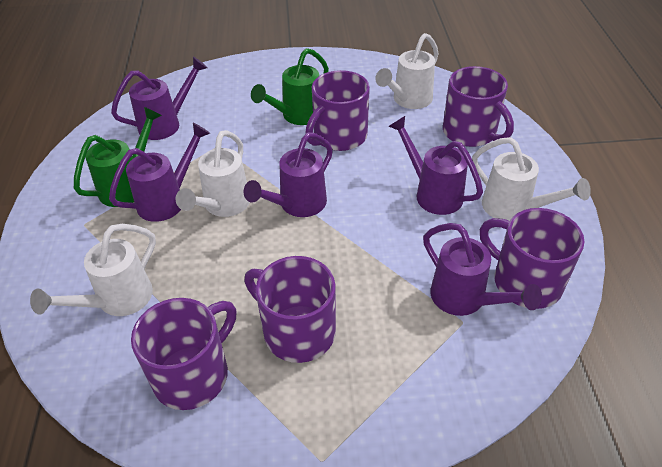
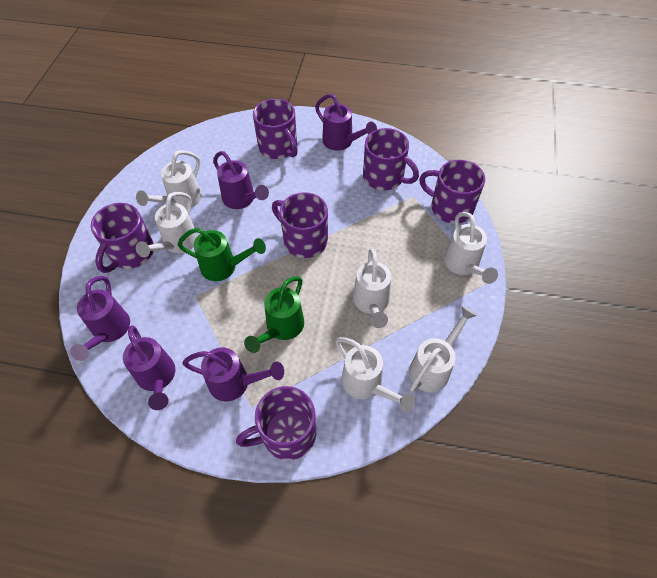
purple mug: 5 -> 6
white watering can: 4 -> 6

